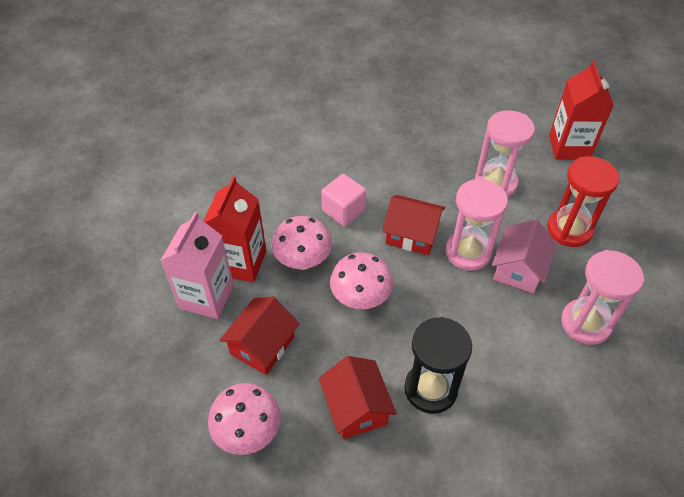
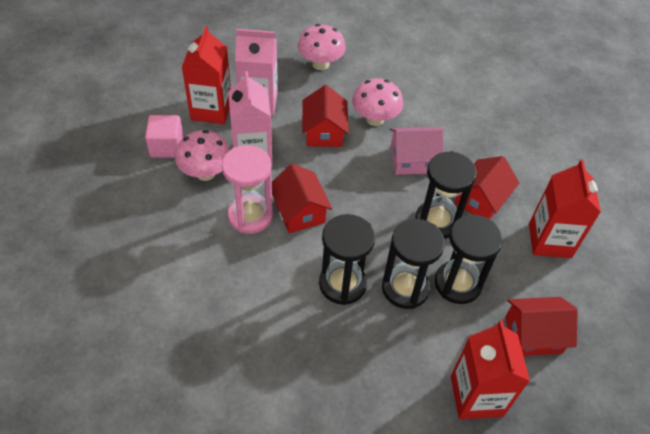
black hourglass: 1 -> 4
pink carton: 1 -> 2
pink hourglass: 3 -> 1
red carton: 2 -> 3
red hourglass: 1 -> 0
red house: 3 -> 4

